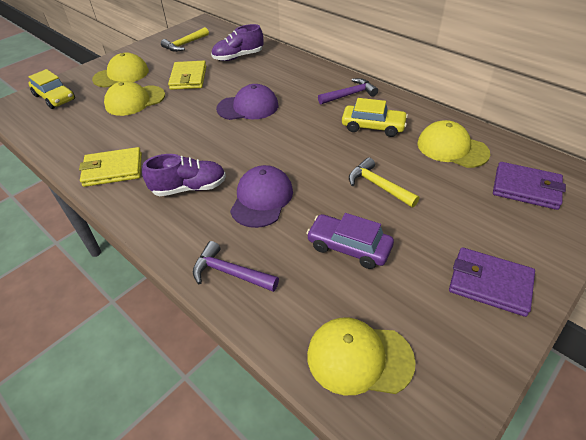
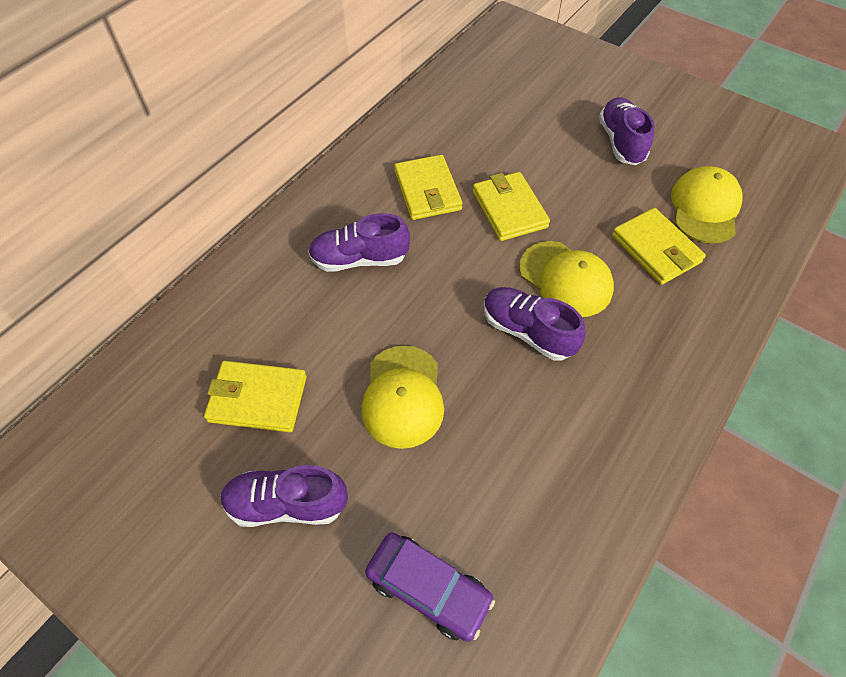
purple cap: 2 -> 0
purple hammer: 2 -> 0
purple shoe: 2 -> 4
purple wallet: 2 -> 0
yellow cap: 4 -> 3
yellow car: 2 -> 0
yellow hammer: 2 -> 0
yellow wallet: 2 -> 4

